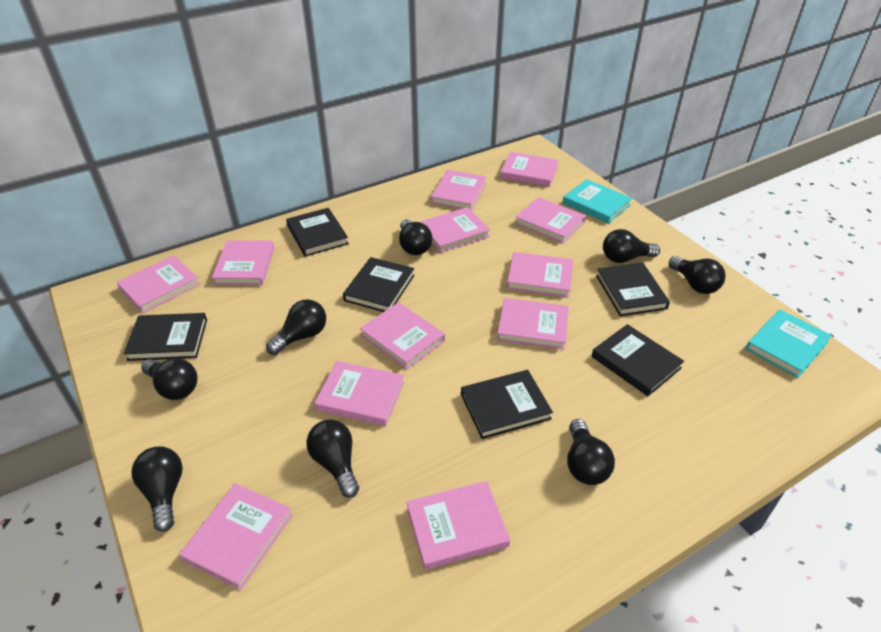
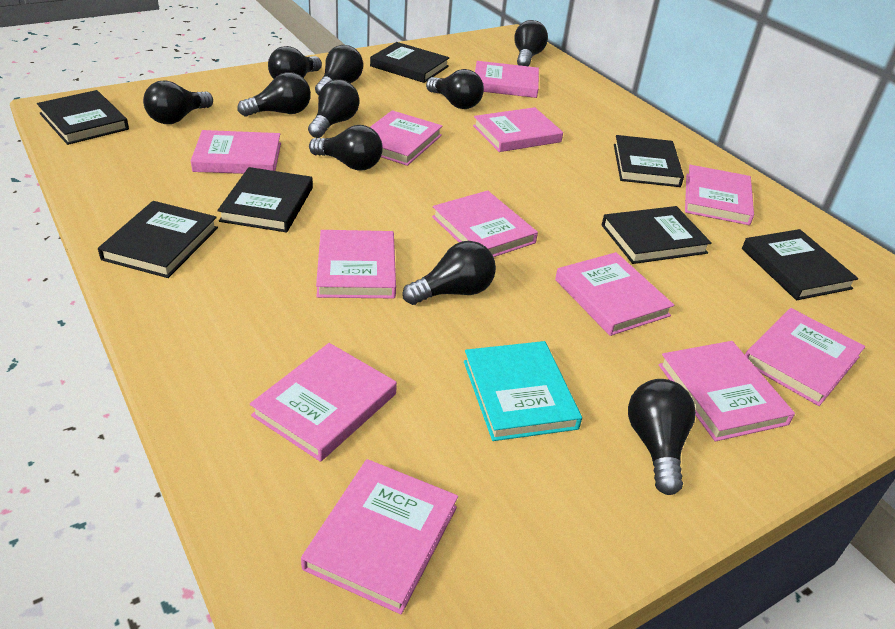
black book: 6 -> 7
black light bulb: 8 -> 10
turquoise book: 2 -> 1

